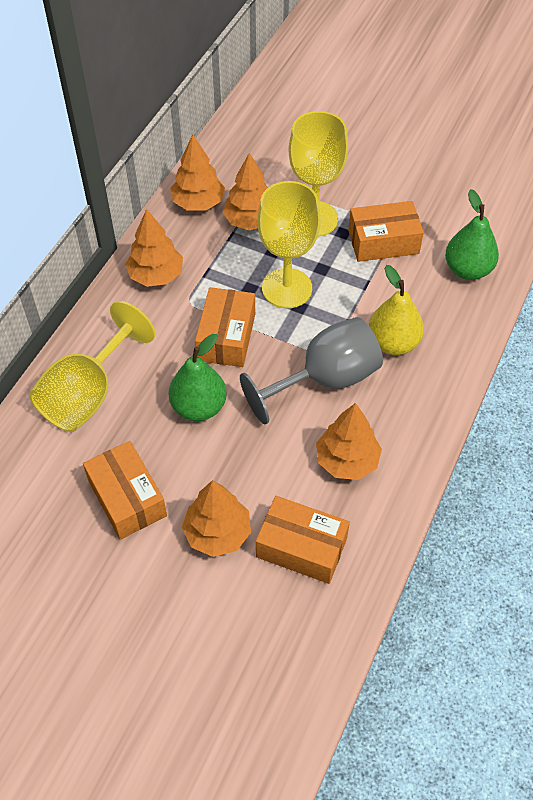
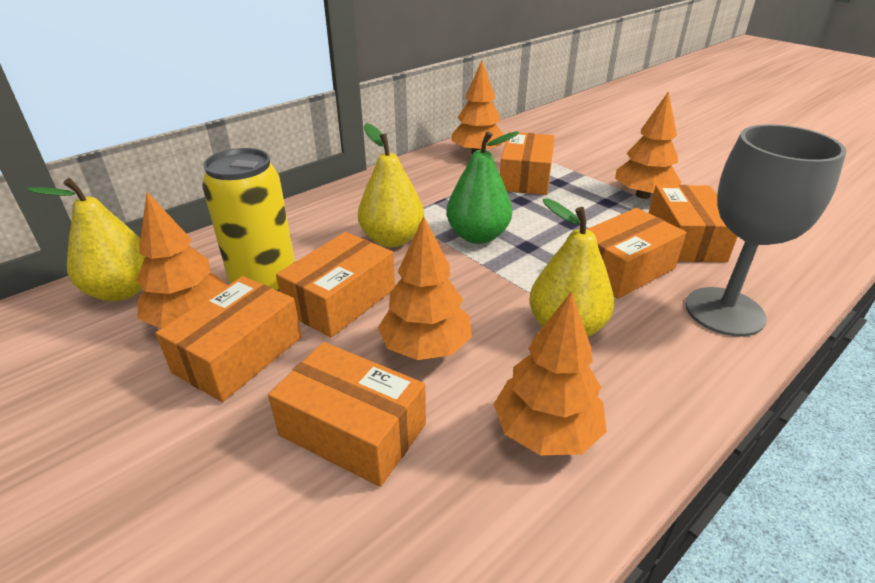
green pear: 2 -> 1
orange box: 4 -> 6
yellow can: 0 -> 1
yellow goblet: 3 -> 0
yellow pear: 1 -> 3

